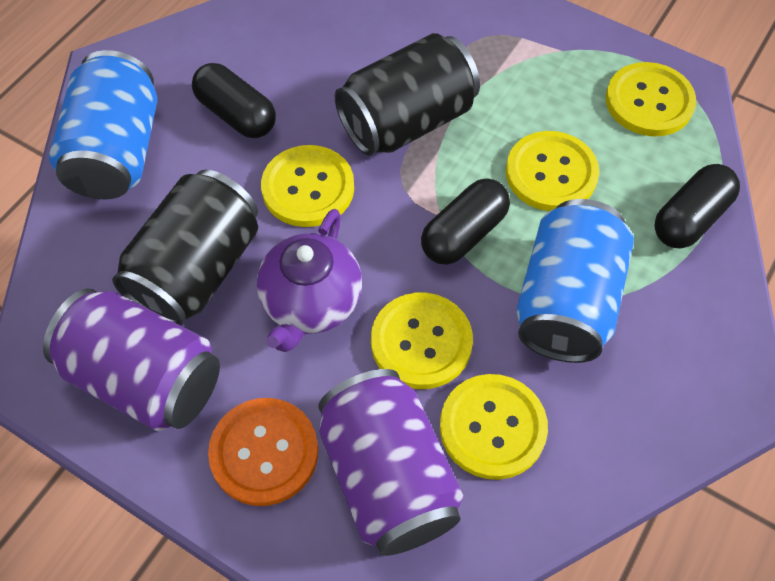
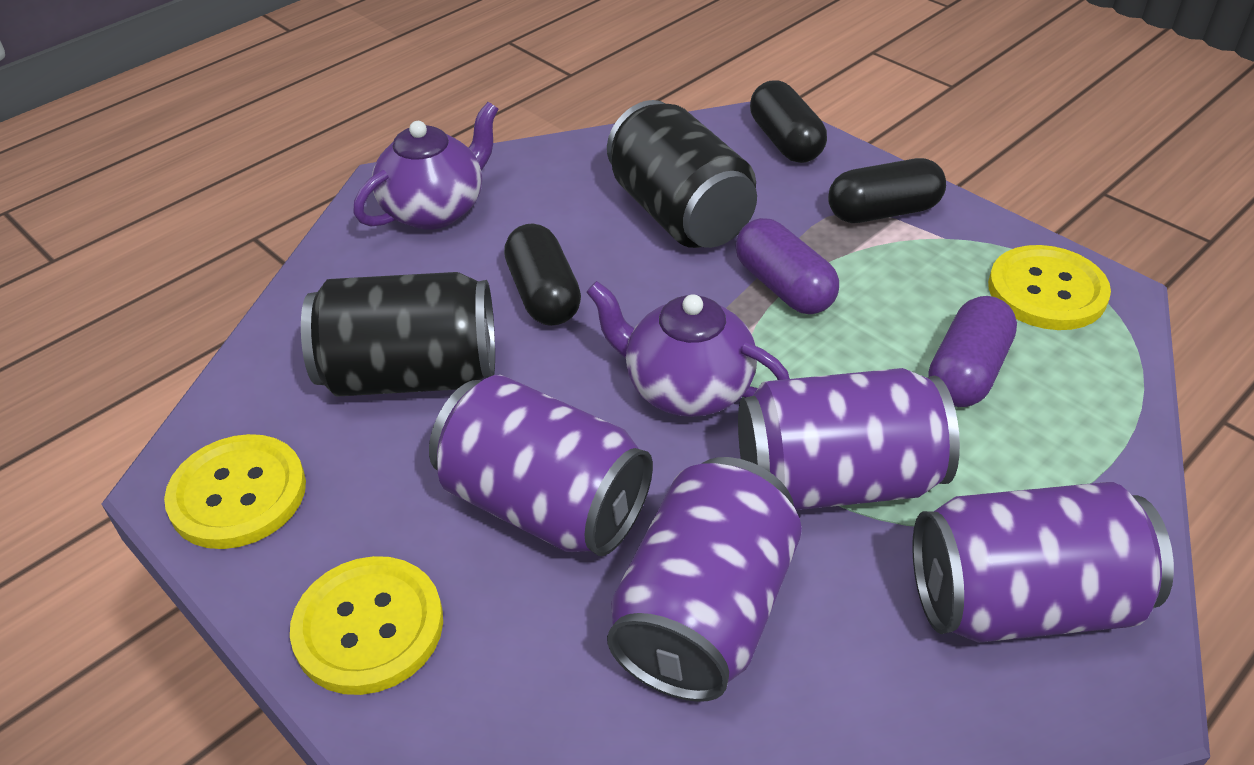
blue can: 2 -> 0
orange button: 1 -> 0
purple can: 2 -> 4
purple capsule: 0 -> 2
purple teapot: 1 -> 2
yellow button: 5 -> 3

